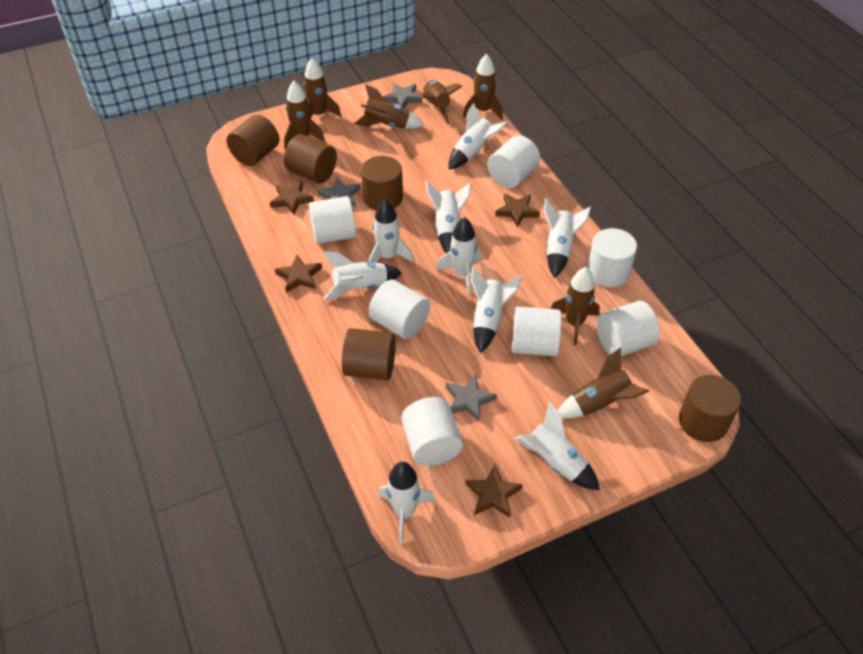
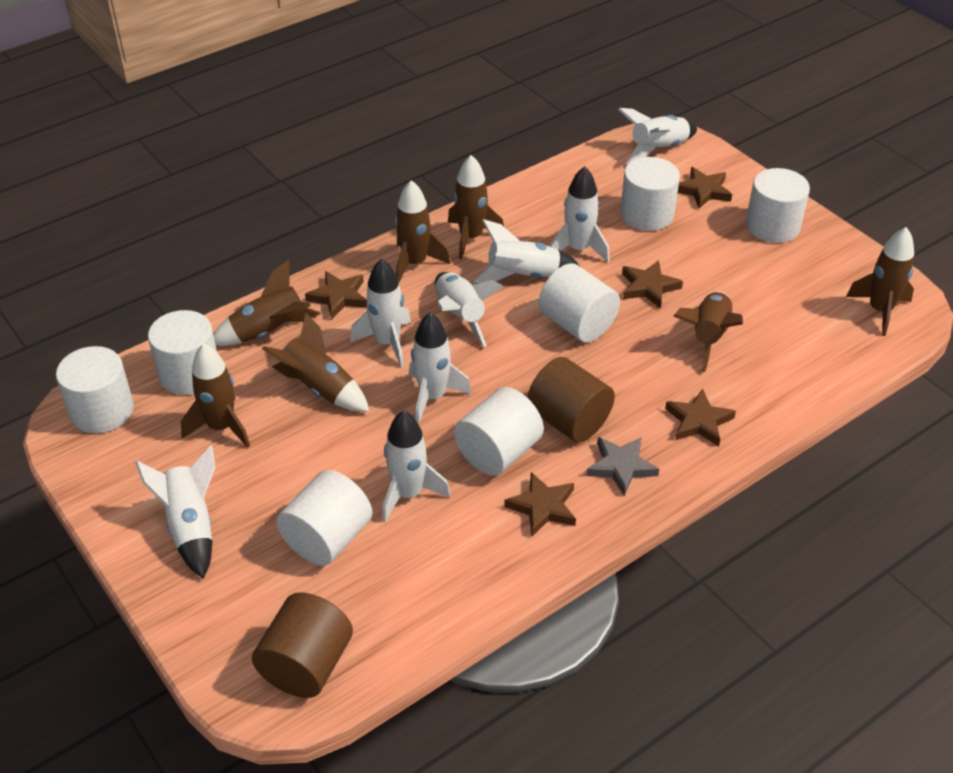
brown cylinder: 5 -> 2
brown star: 4 -> 5
grey star: 3 -> 1
white rocket: 9 -> 8

